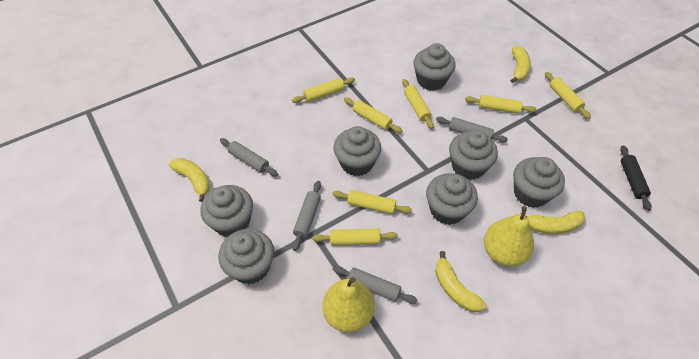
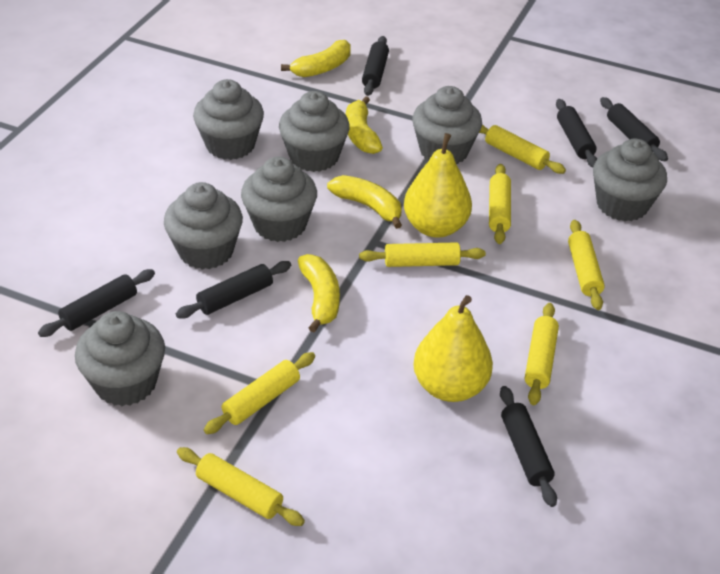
black rolling pin: 1 -> 6
grey rolling pin: 4 -> 0

